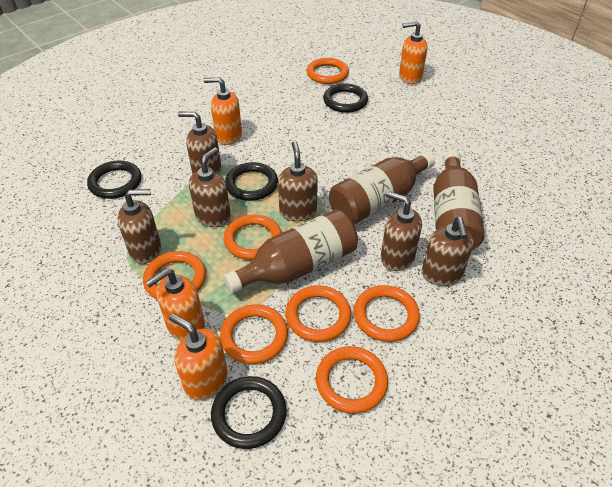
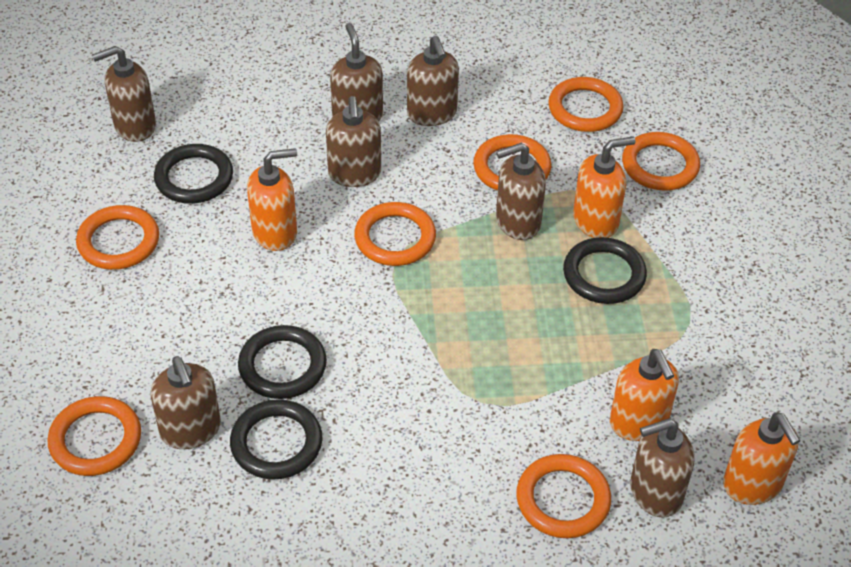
brown bottle: 3 -> 0
brown soap dispenser: 6 -> 7

